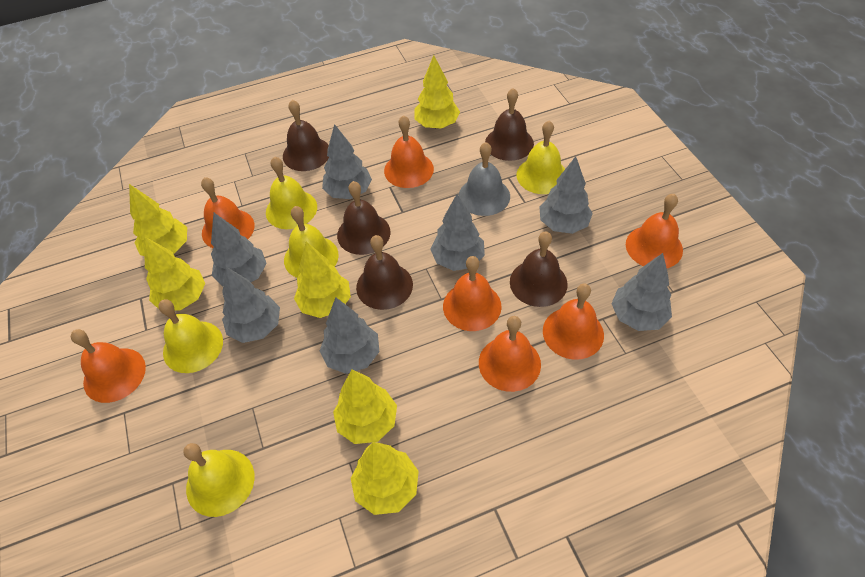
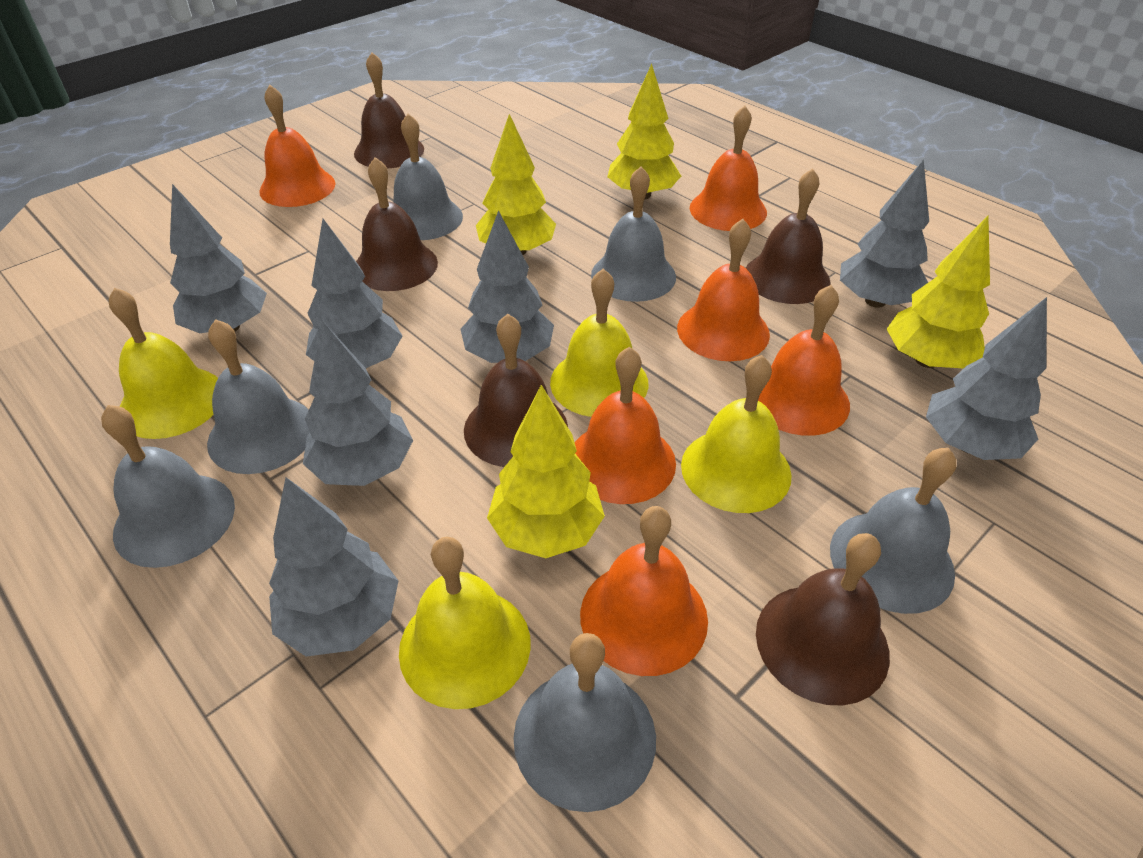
grey bell: 1 -> 6
orange bell: 7 -> 6
yellow bell: 5 -> 4
yellow tree: 6 -> 4

